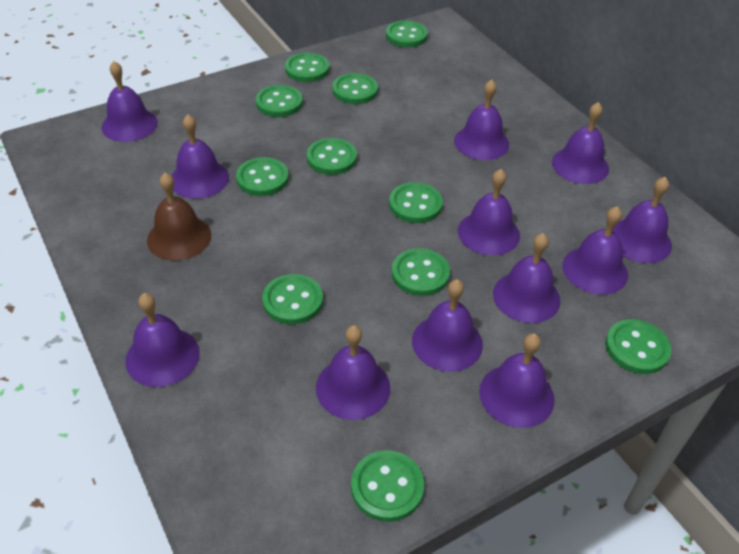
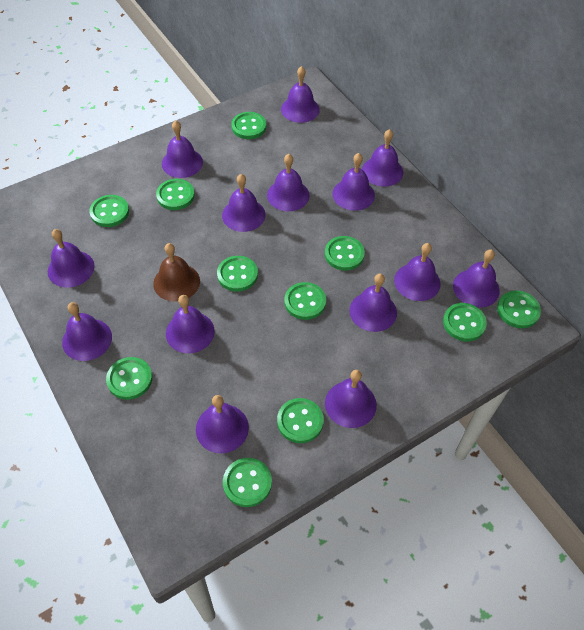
purple bell: 12 -> 14

